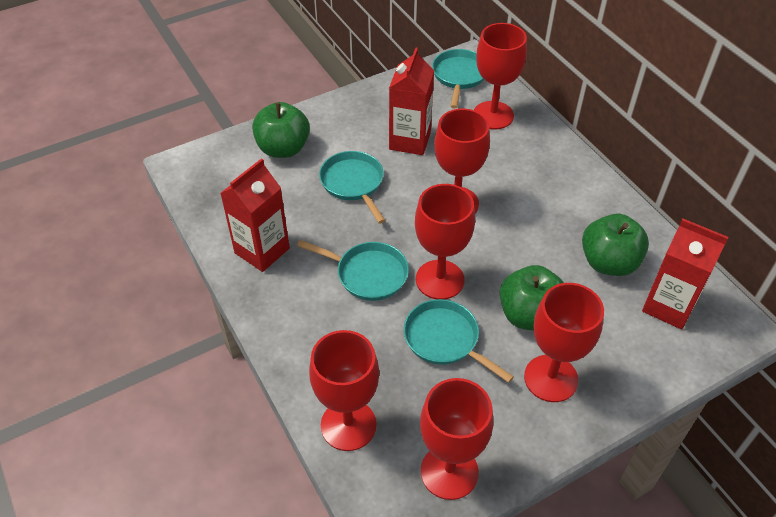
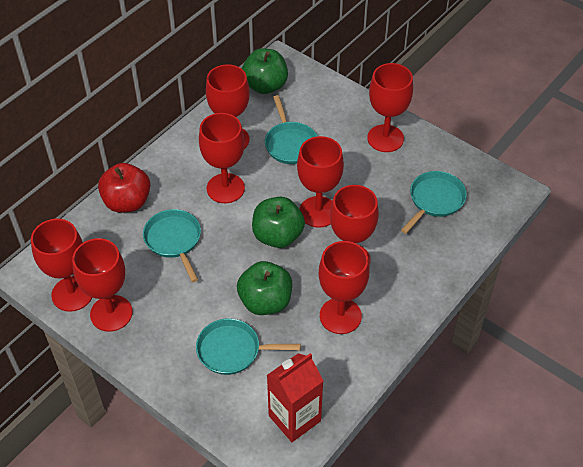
red apple: 0 -> 1
red carton: 3 -> 1
red goblet: 6 -> 8

